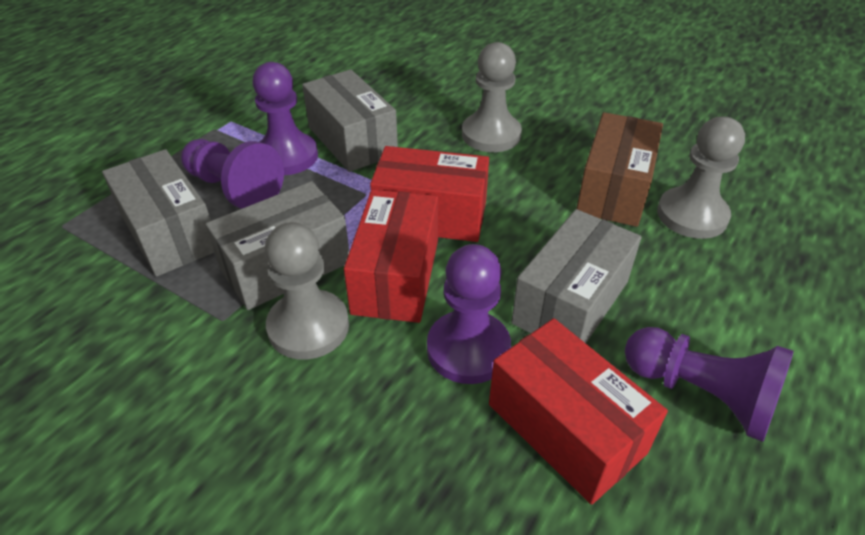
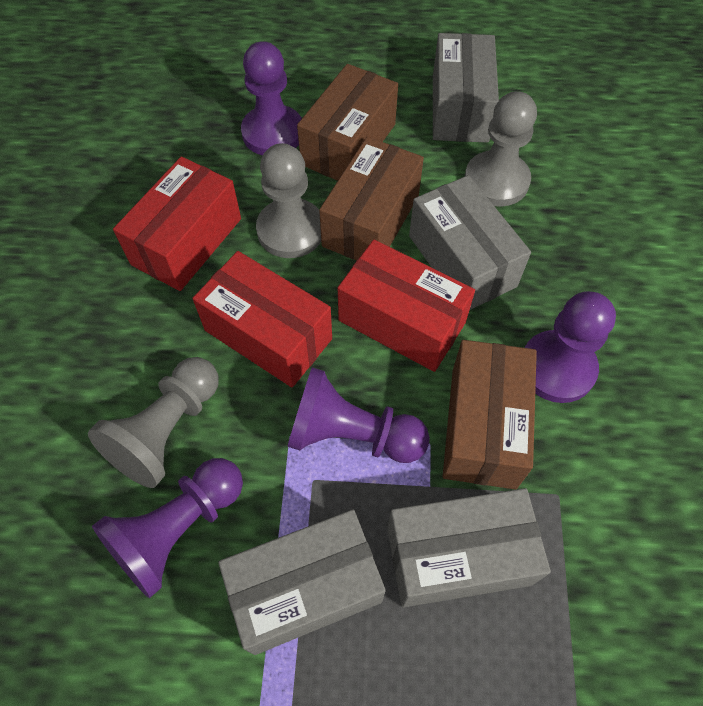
brown box: 1 -> 3

